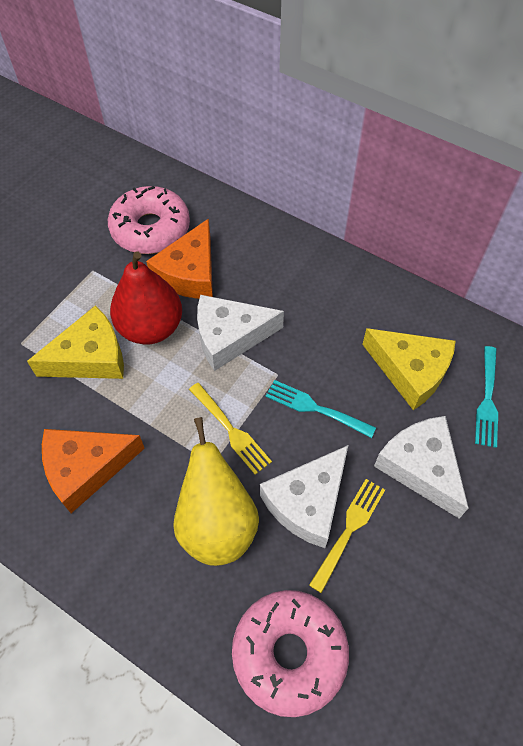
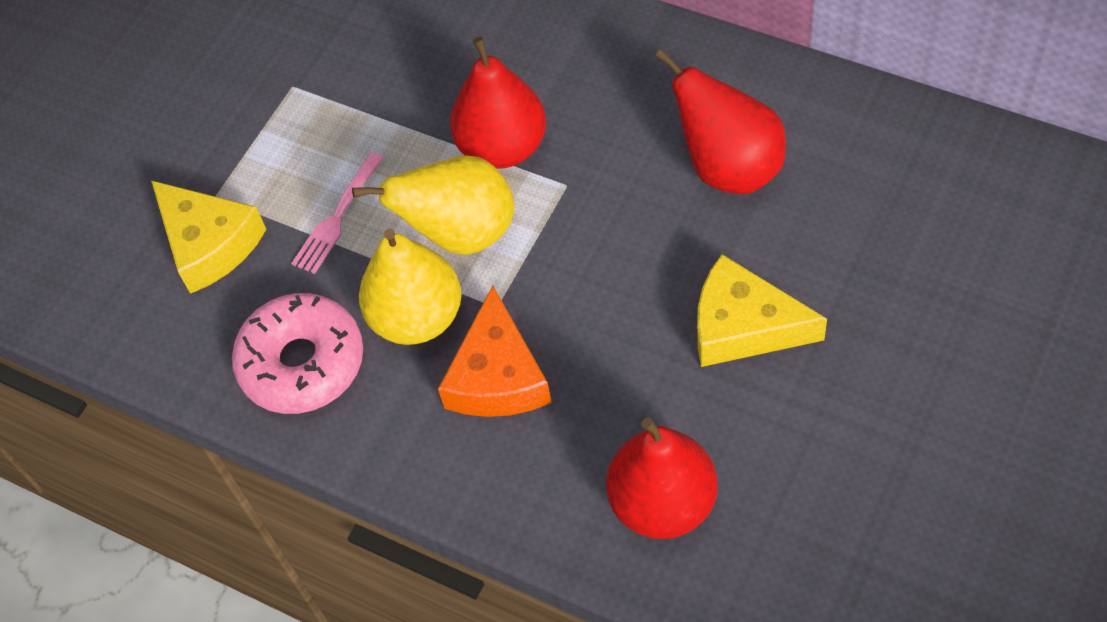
orange cheese: 2 -> 1
pink donut: 2 -> 1
pink fork: 0 -> 1
red pear: 1 -> 3
turquoise fork: 2 -> 0
white cheese: 3 -> 0
yellow fork: 2 -> 0
yellow pear: 1 -> 2

